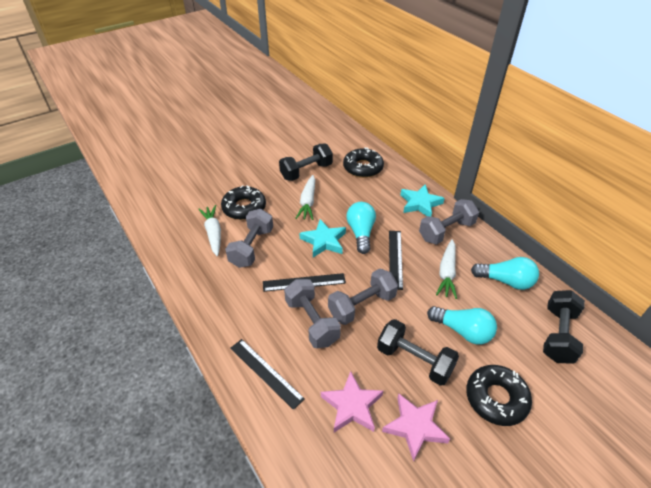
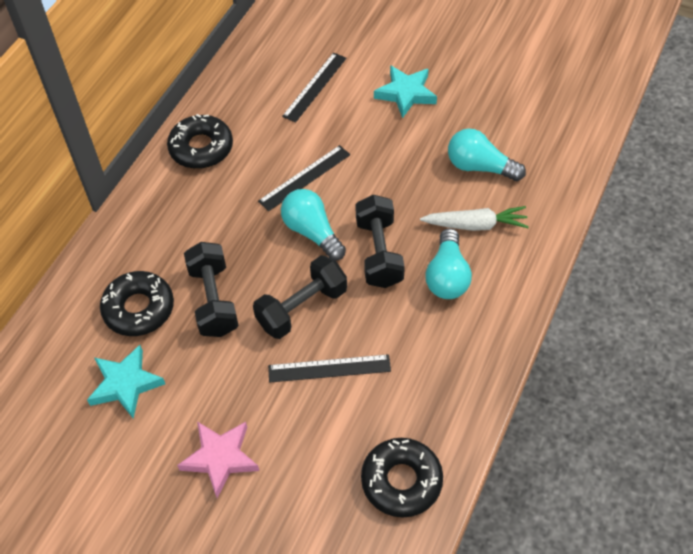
grey dumbbell: 4 -> 0
pink star: 2 -> 1
white carrot: 3 -> 1

